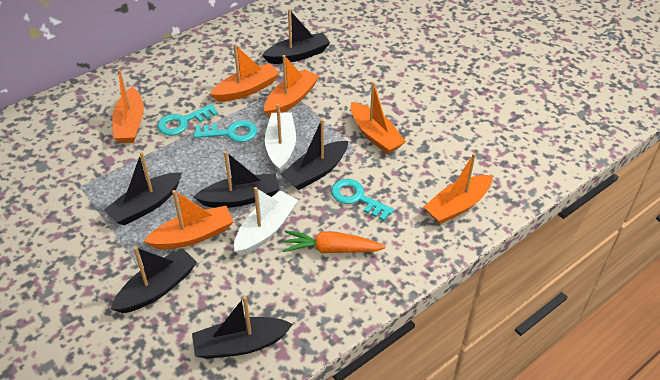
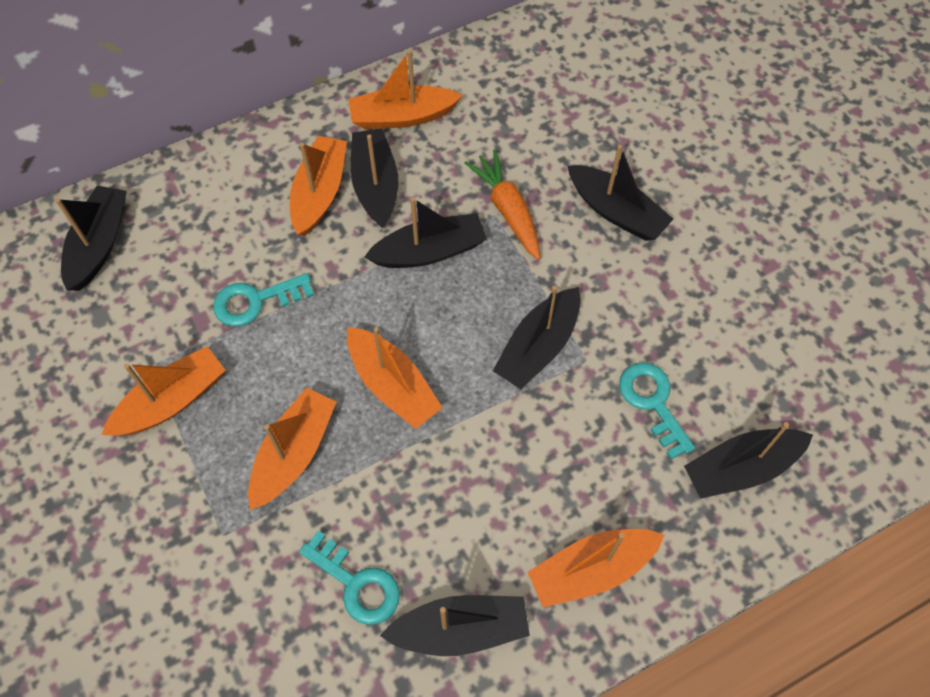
black boat: 6 -> 7
white boat: 2 -> 0

